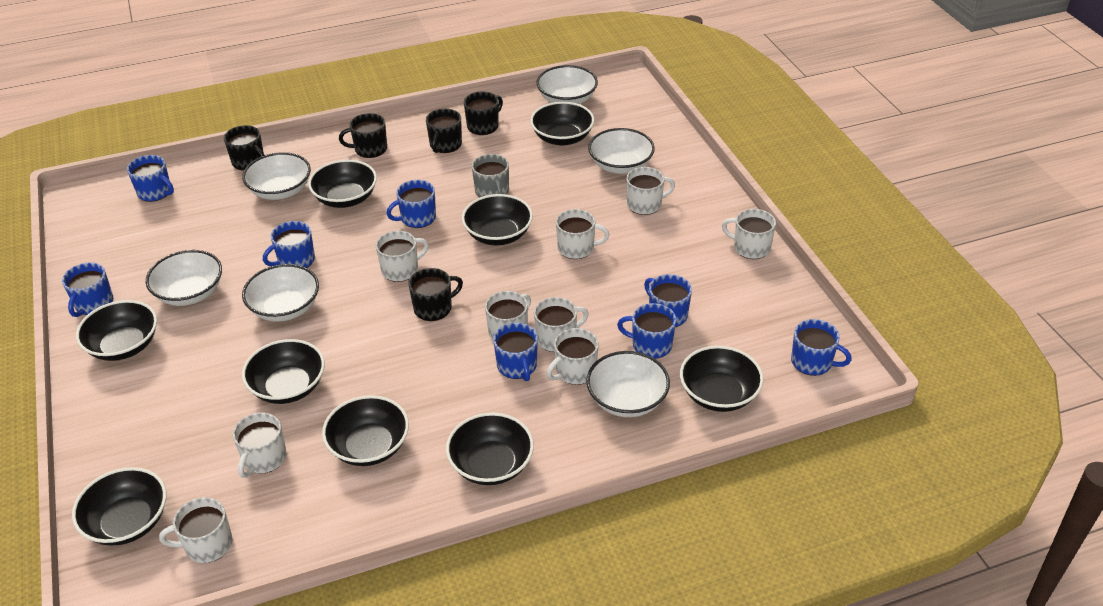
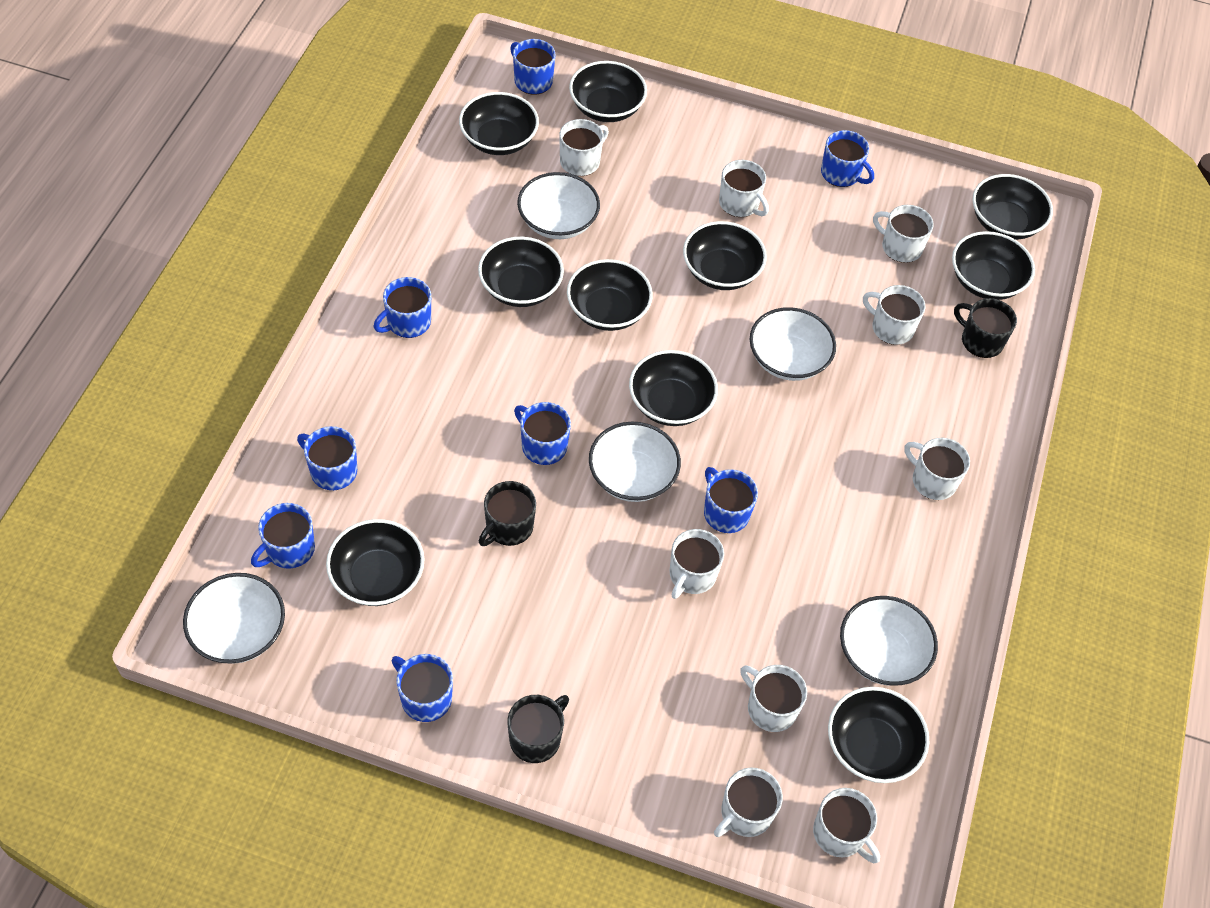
black bowl: 9 -> 10
black mug: 5 -> 3
grey mug: 1 -> 0
white bowl: 6 -> 5

